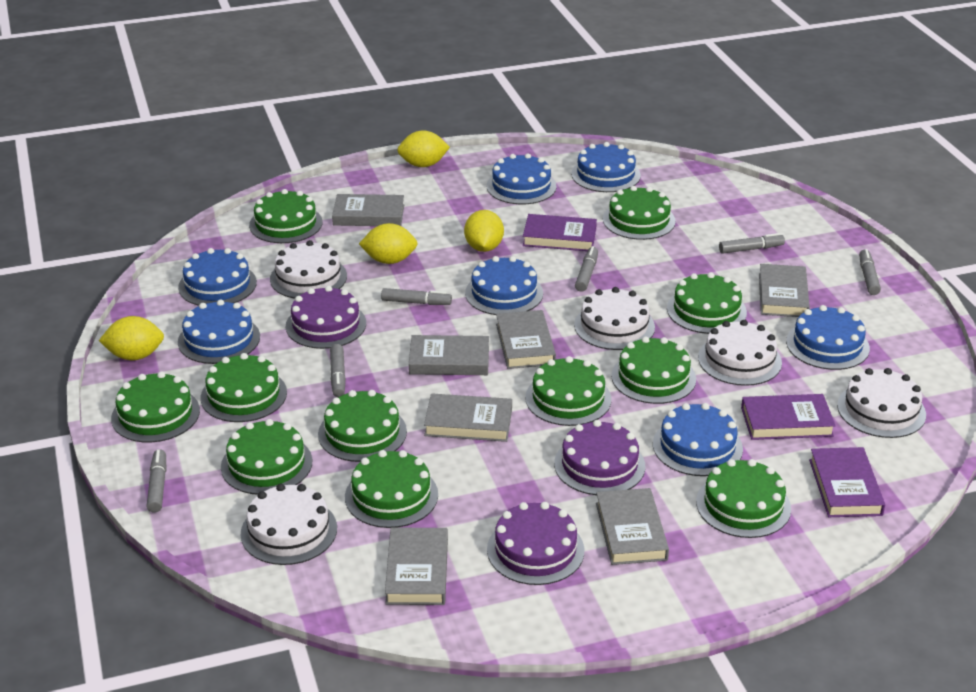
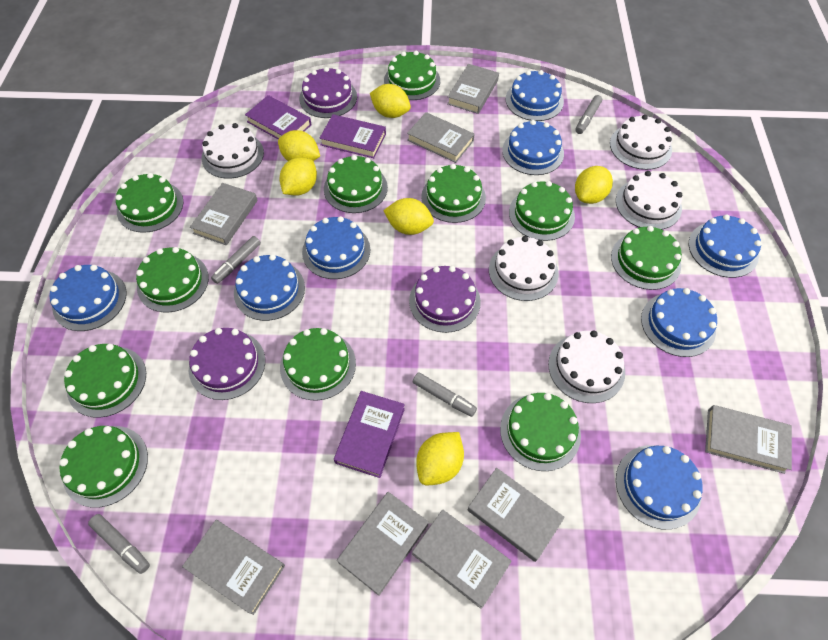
blue cake: 7 -> 8
grey book: 7 -> 8
grey marker: 6 -> 4
yellow lemon: 4 -> 6

